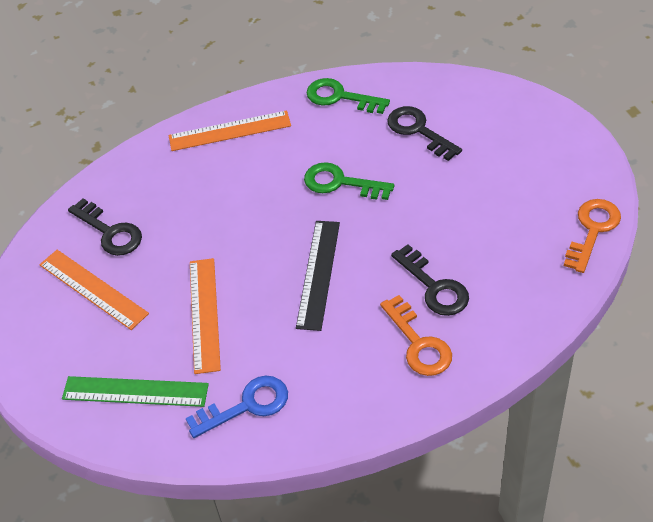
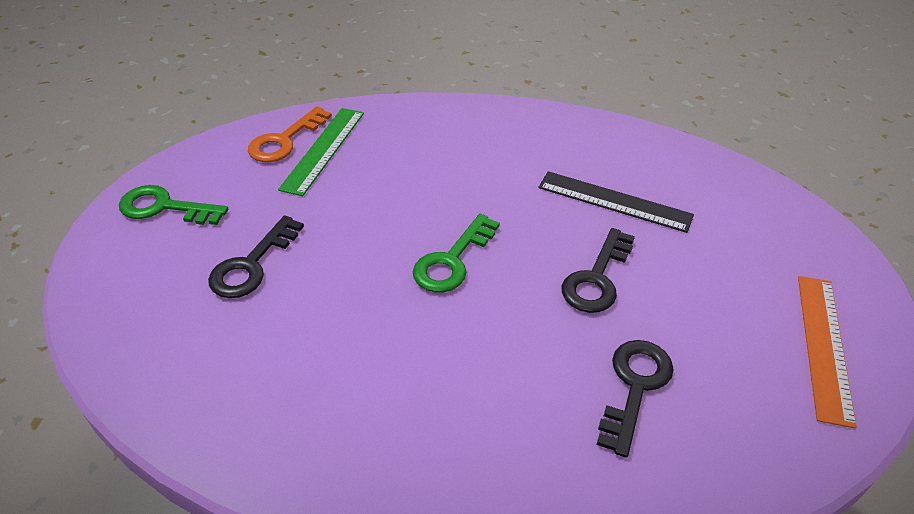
blue key: 1 -> 0
orange key: 2 -> 1
orange ruler: 3 -> 1

